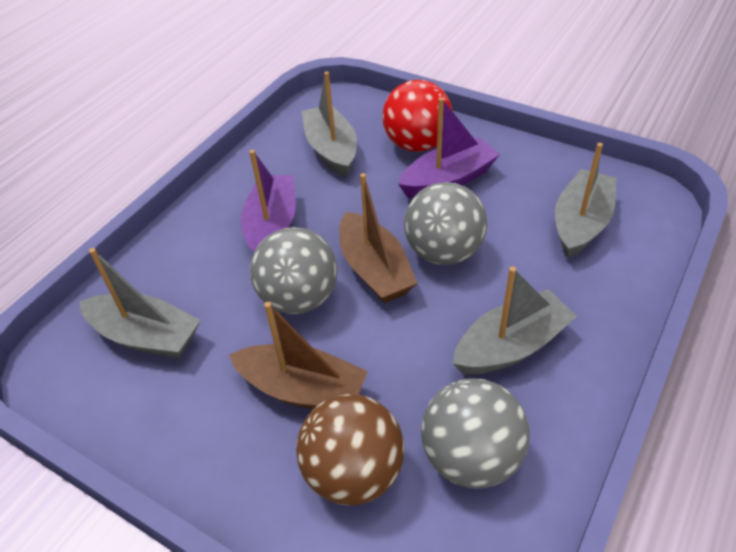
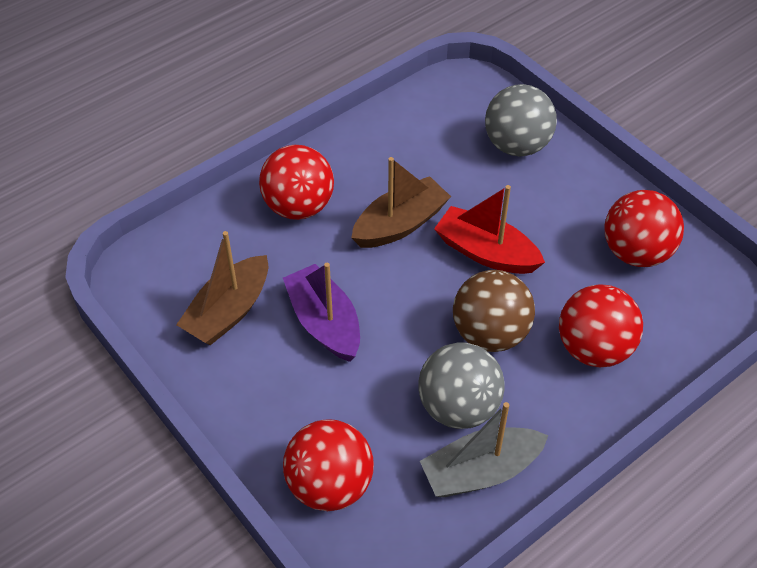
grey ball: 3 -> 2
grey boat: 4 -> 1
purple boat: 2 -> 1
red ball: 1 -> 4
red boat: 0 -> 1

